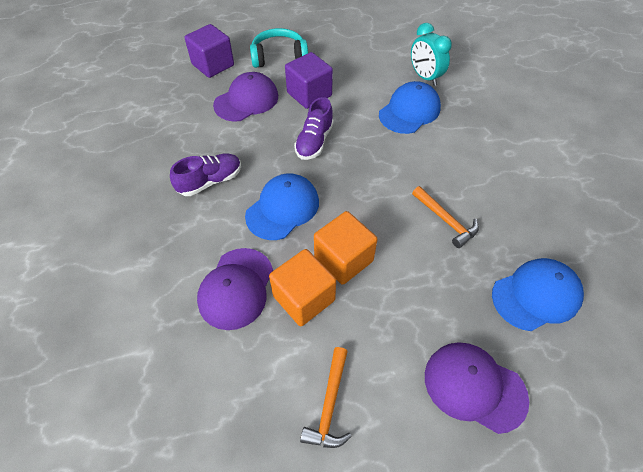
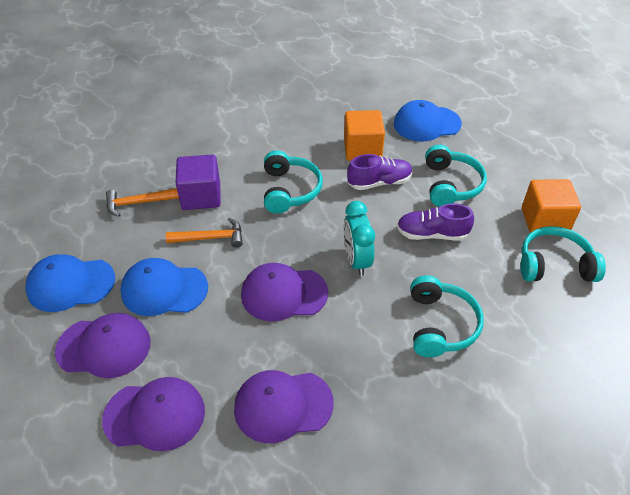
purple cap: 3 -> 4
purple cube: 2 -> 1
turquoise headphones: 1 -> 4

